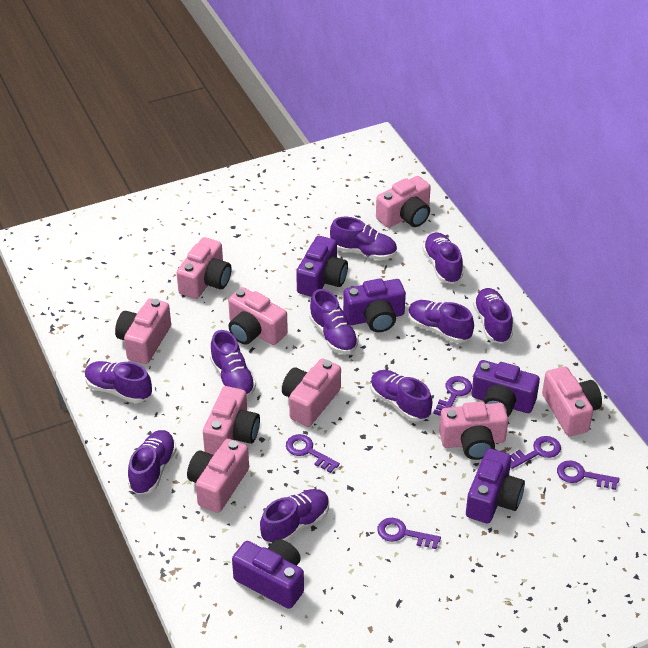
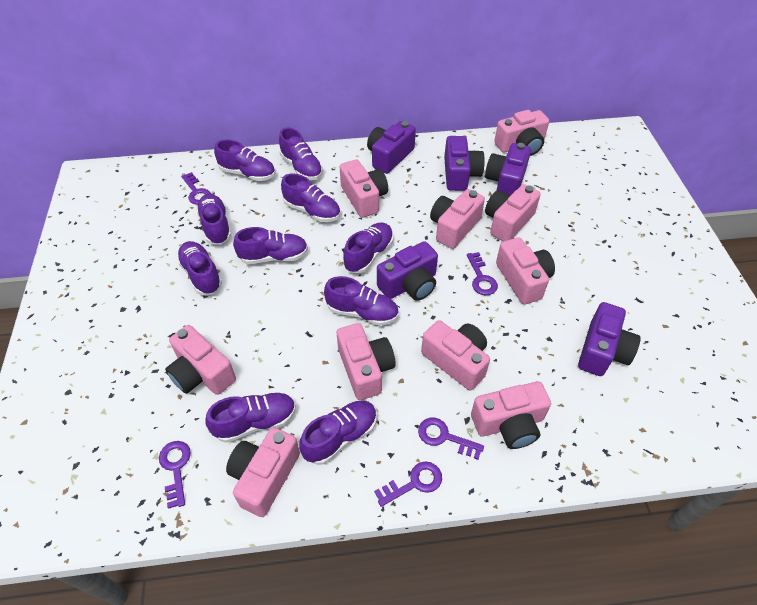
pink camera: 9 -> 10

